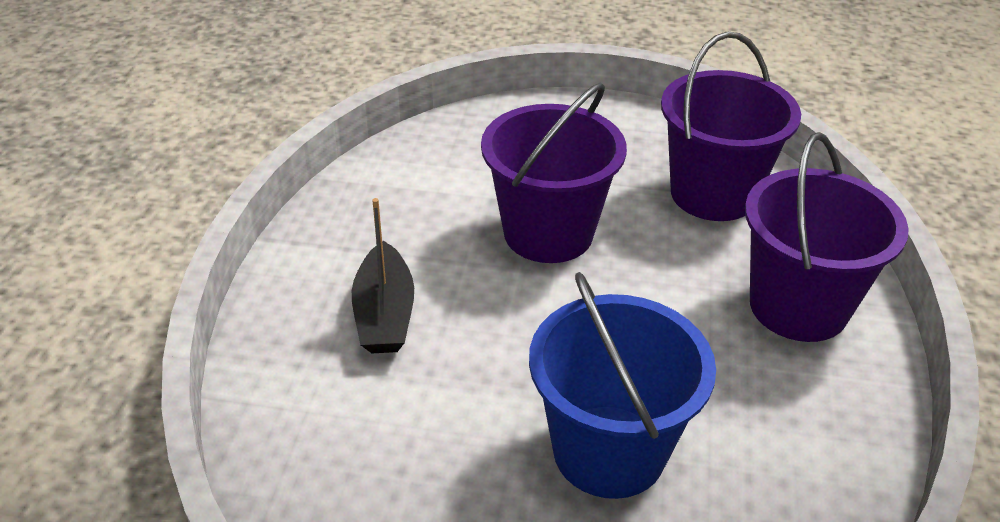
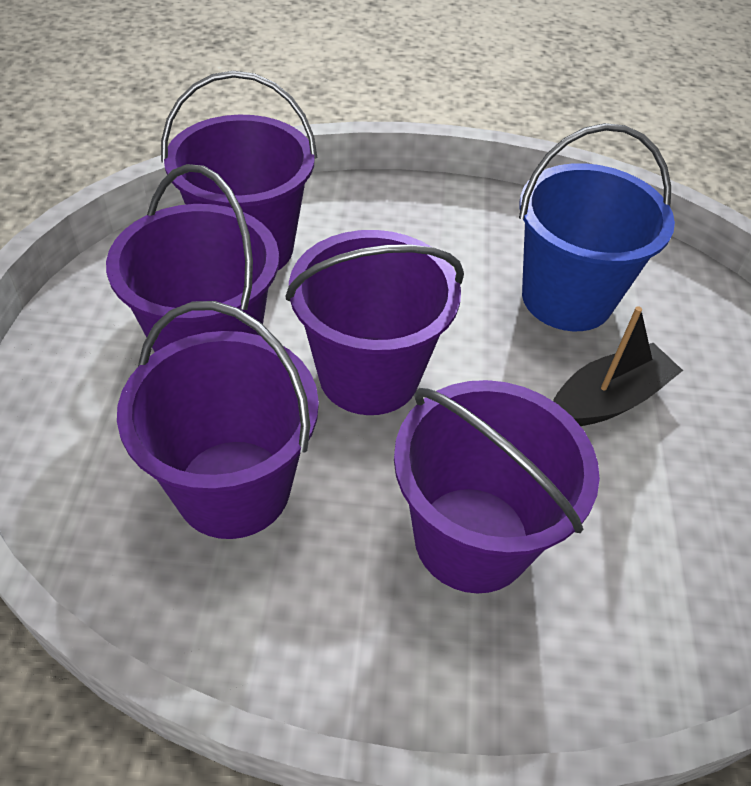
purple bucket: 3 -> 5

